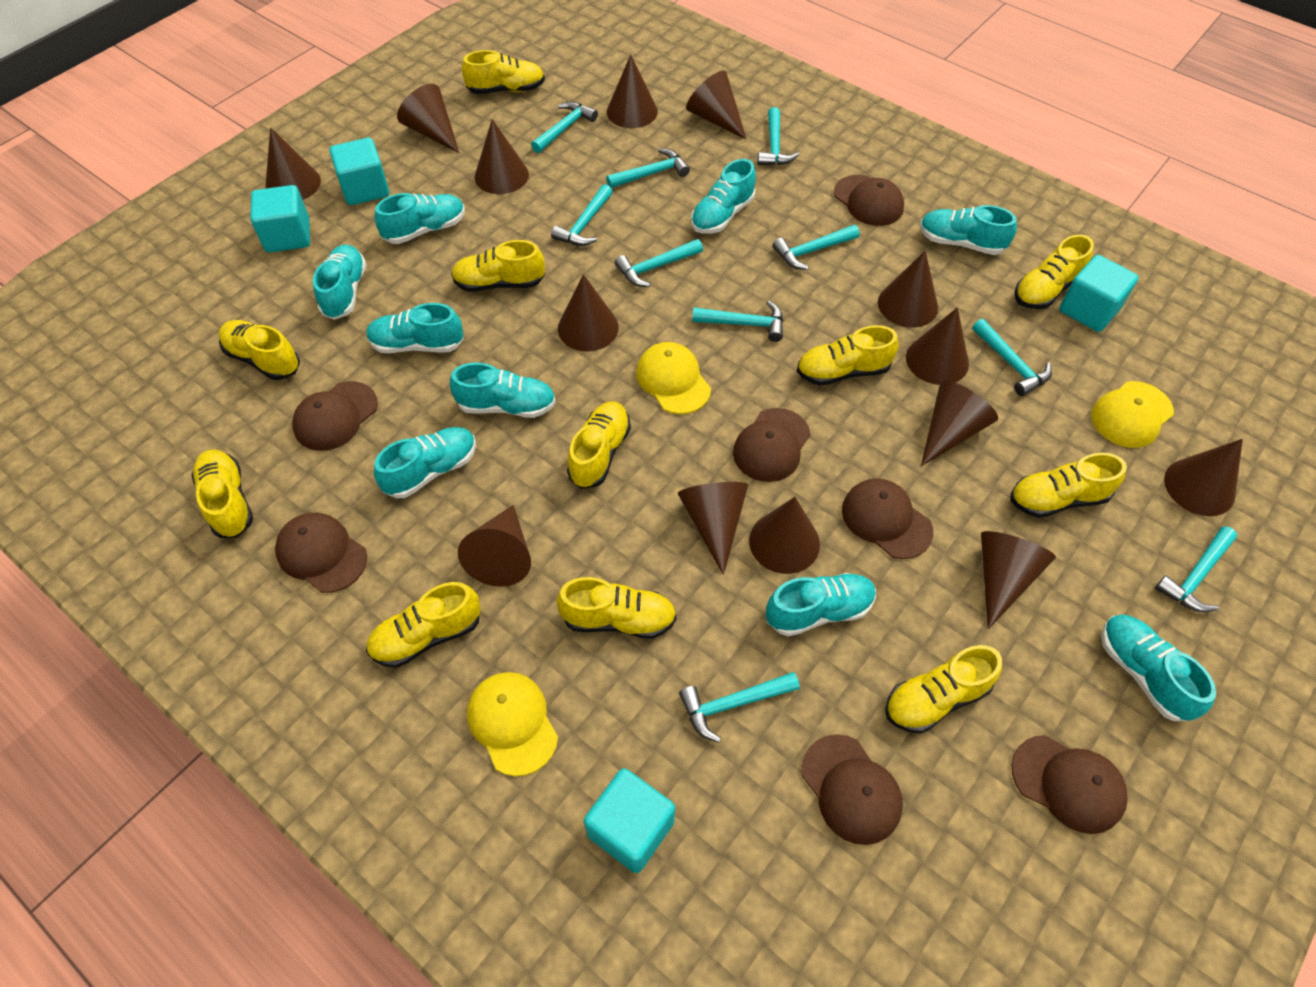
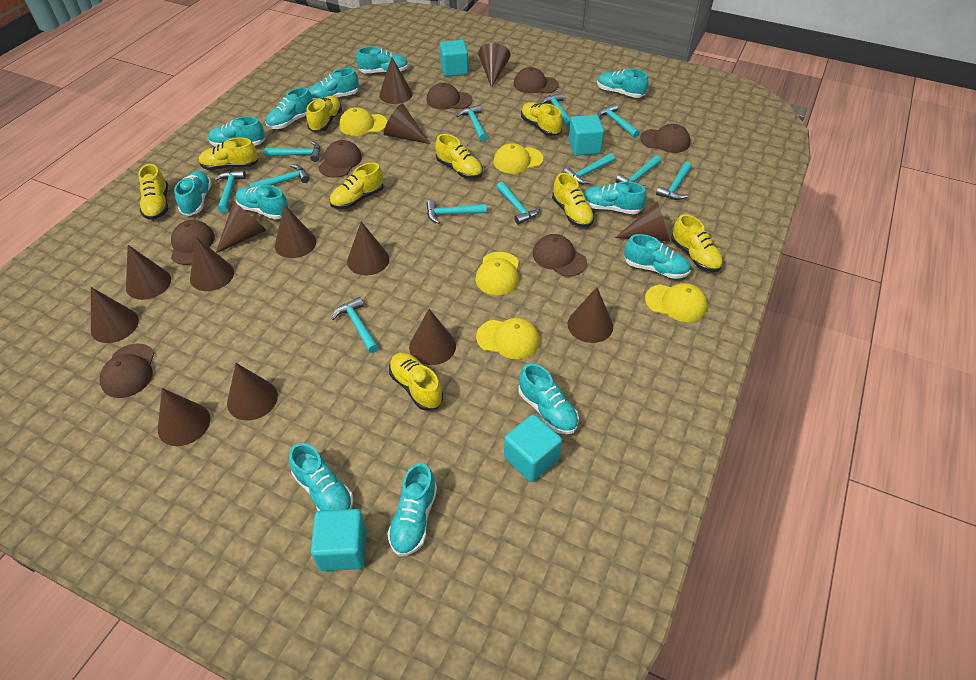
turquoise hammer: 10 -> 12
turquoise shoe: 9 -> 12
yellow cap: 3 -> 5
yellow shoe: 11 -> 9

